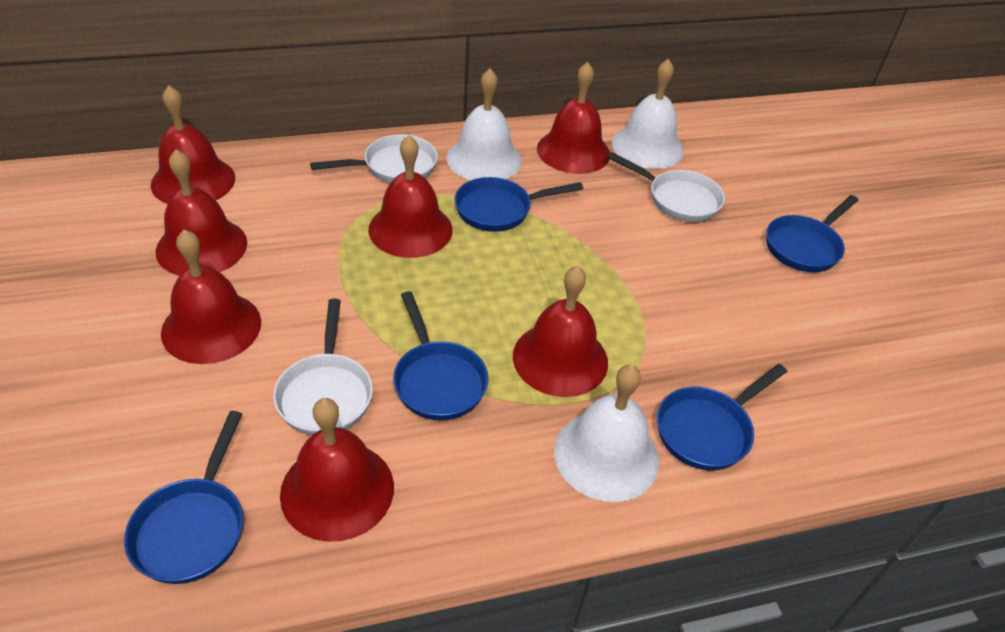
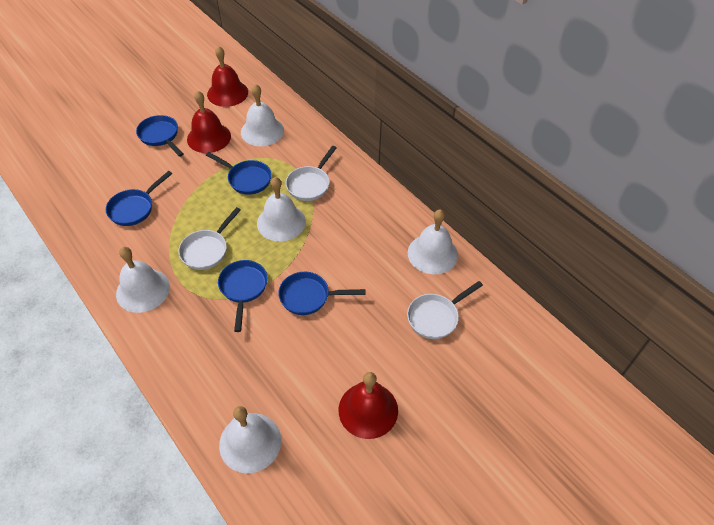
red bell: 7 -> 3
white bell: 3 -> 5

